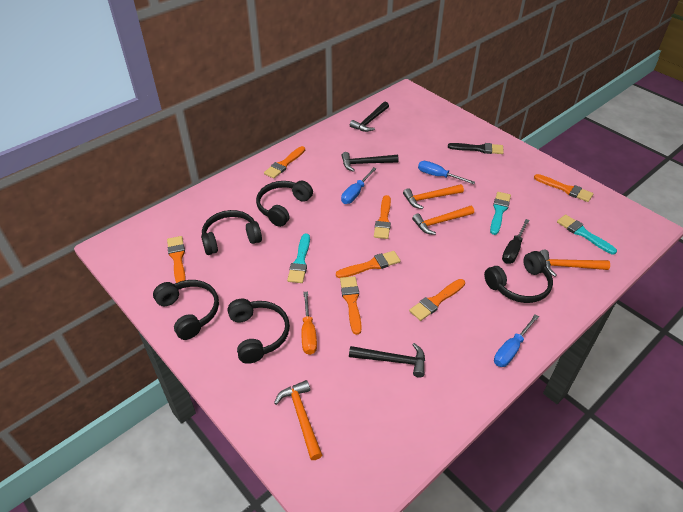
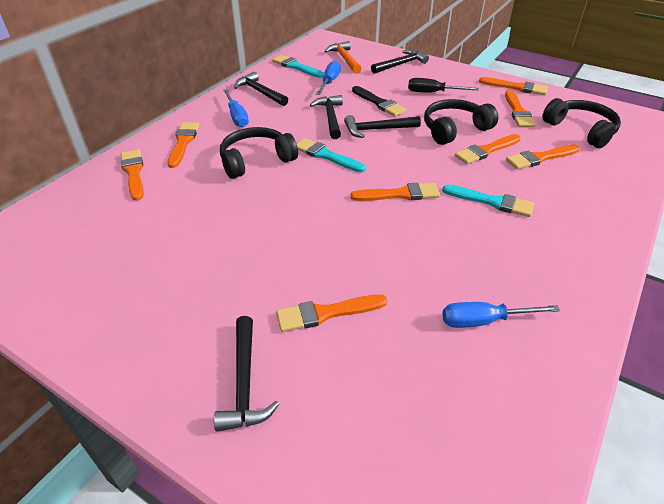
black hammer: 3 -> 5
black headphones: 5 -> 3
orange brush: 7 -> 8
orange hammer: 4 -> 1
orange screwdriver: 1 -> 0

